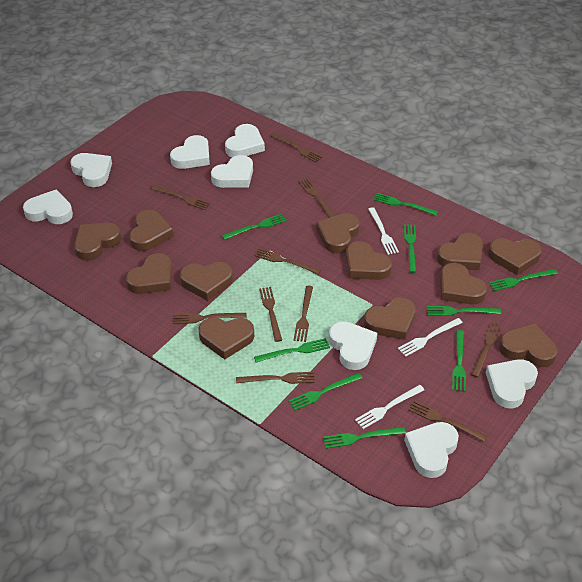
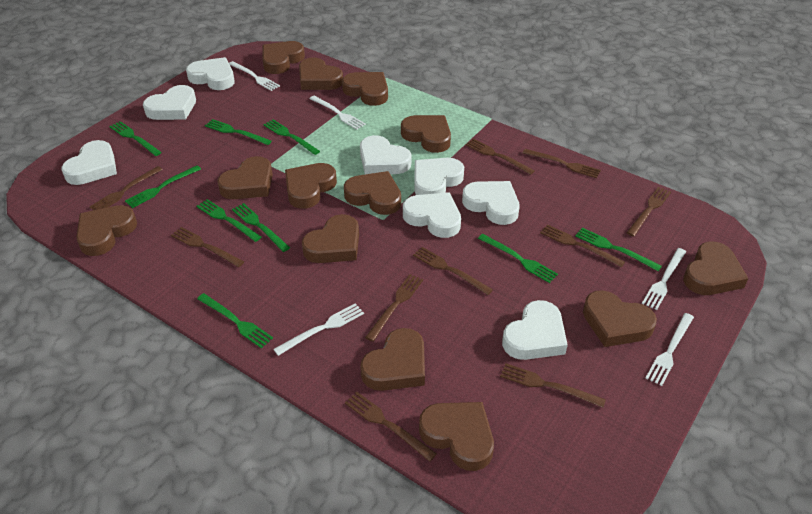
brown heart: 12 -> 13
white fork: 3 -> 5

